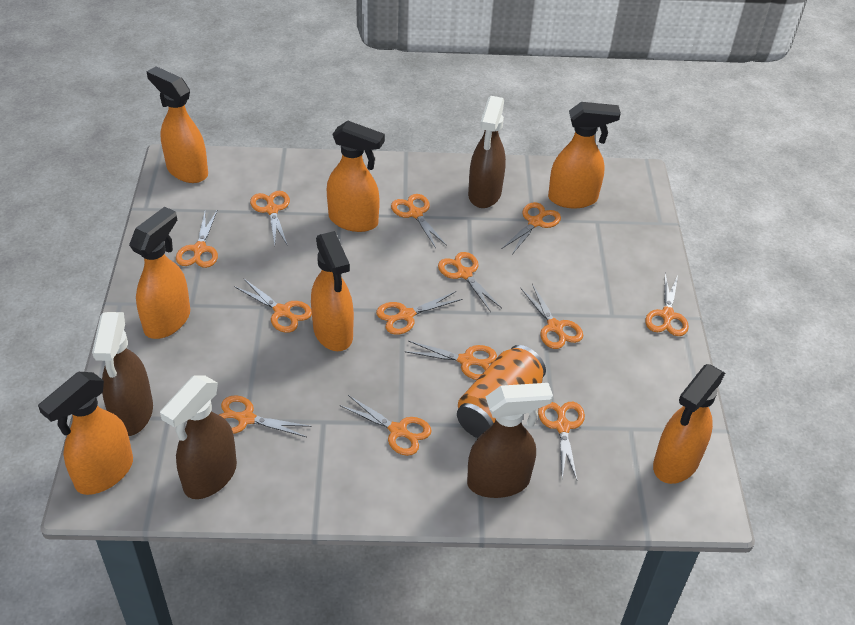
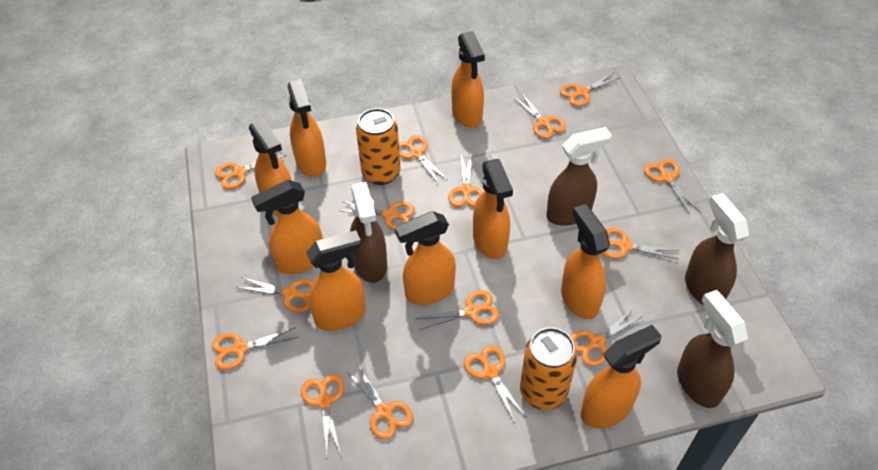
orange can: 1 -> 2
orange scissors: 13 -> 15
orange spray bottle: 7 -> 9

